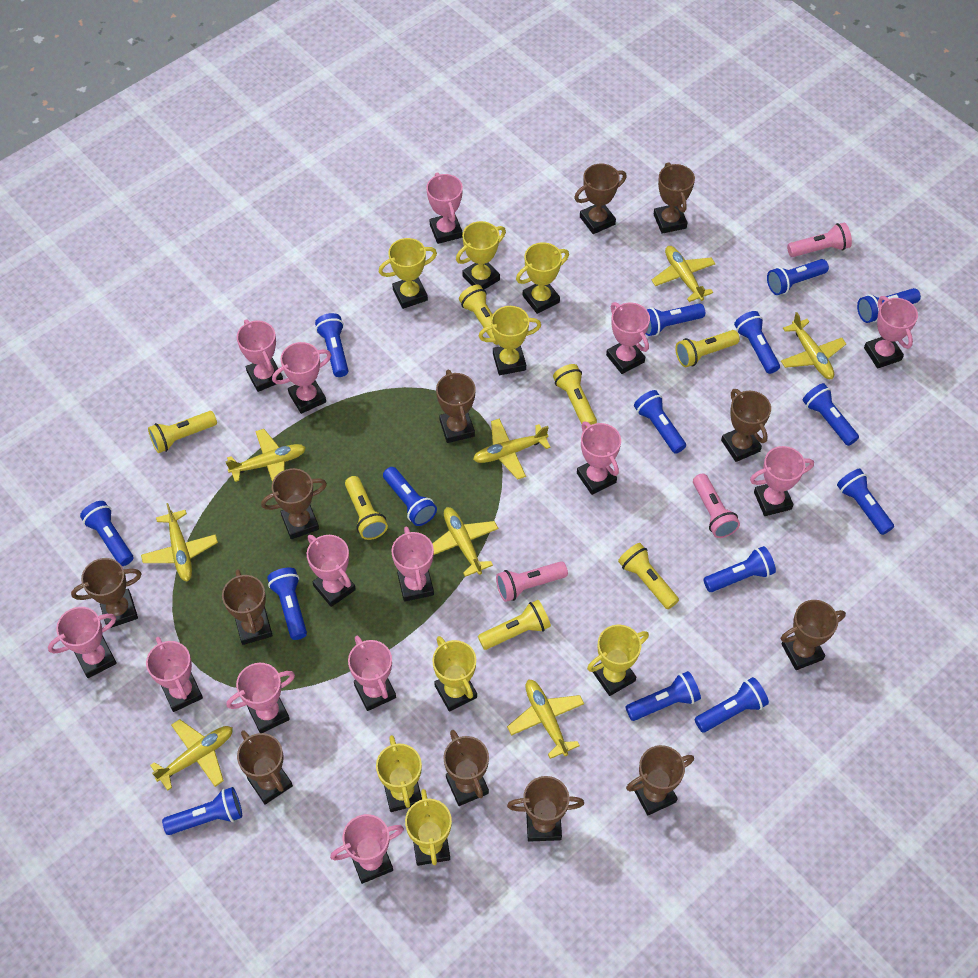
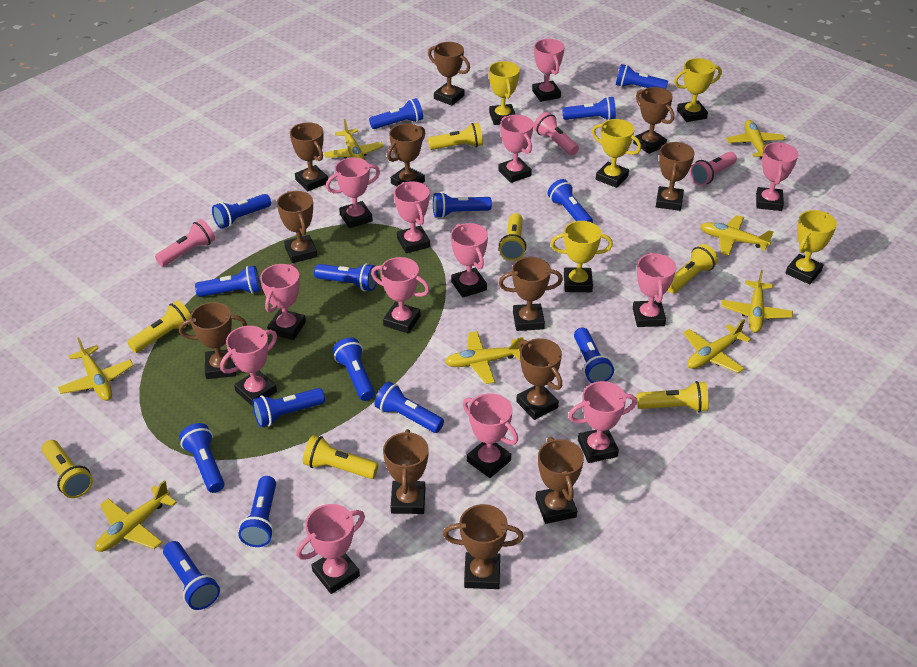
pink trophy: 14 -> 13
yellow trophy: 8 -> 5

